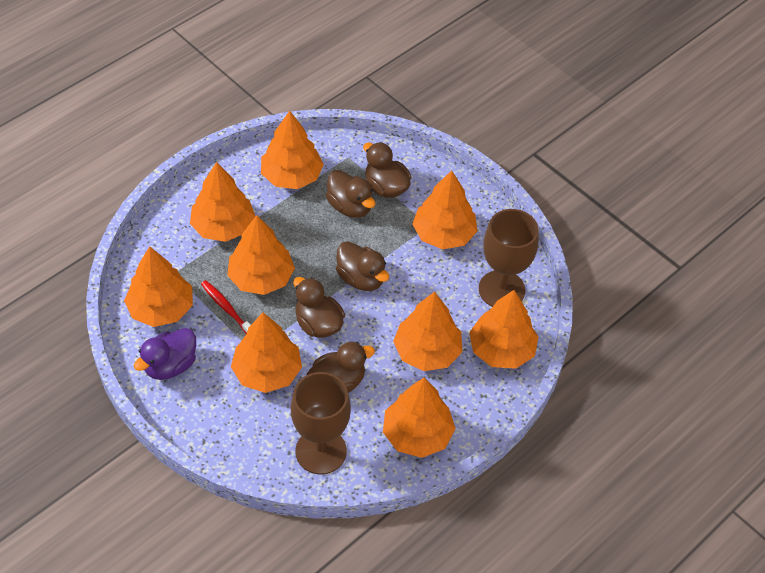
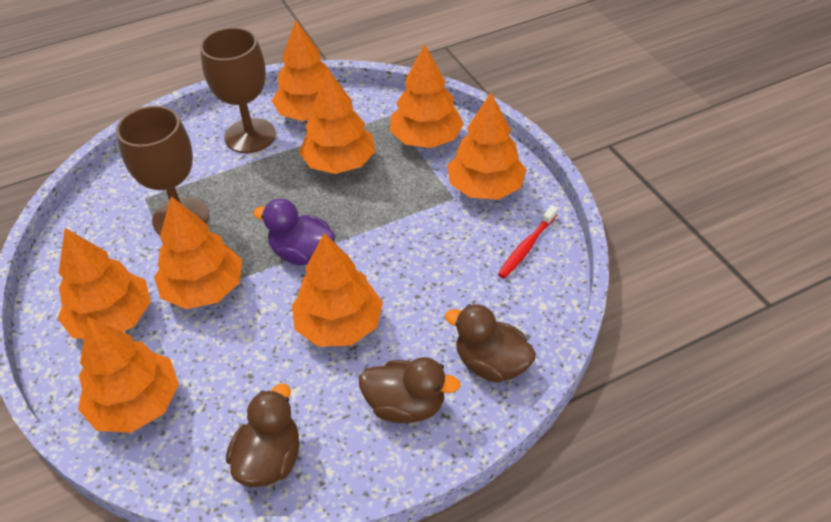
brown duck: 5 -> 3
orange tree: 9 -> 8

